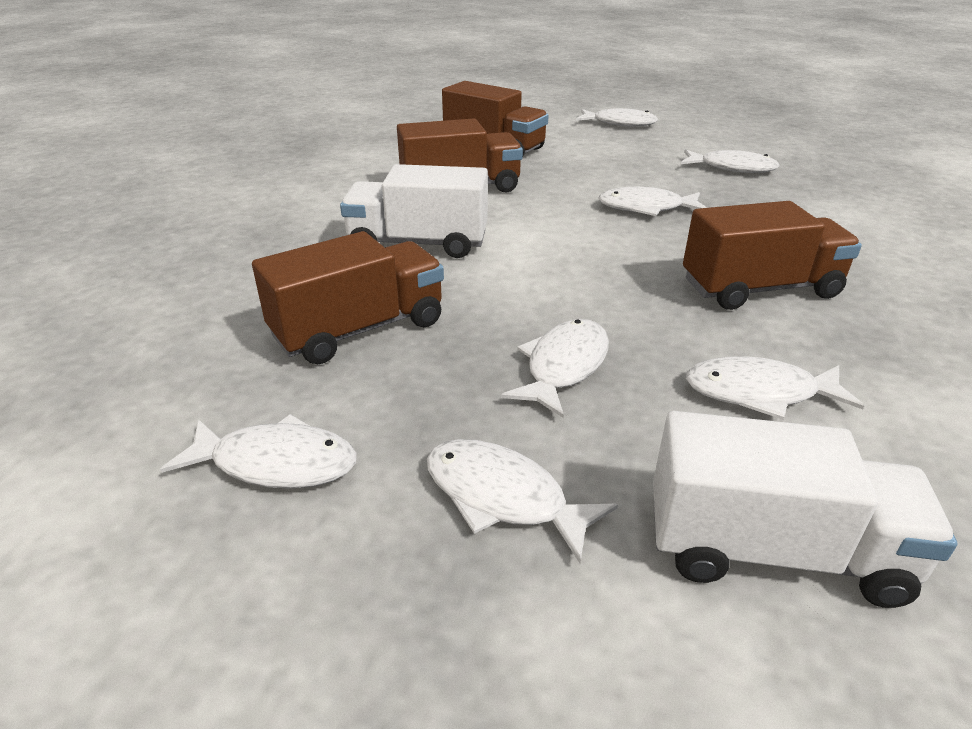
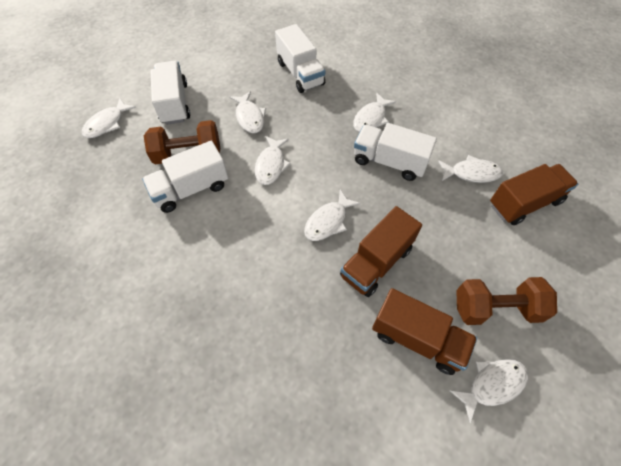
brown dumbbell: 0 -> 2
brown truck: 4 -> 3
white truck: 2 -> 4

